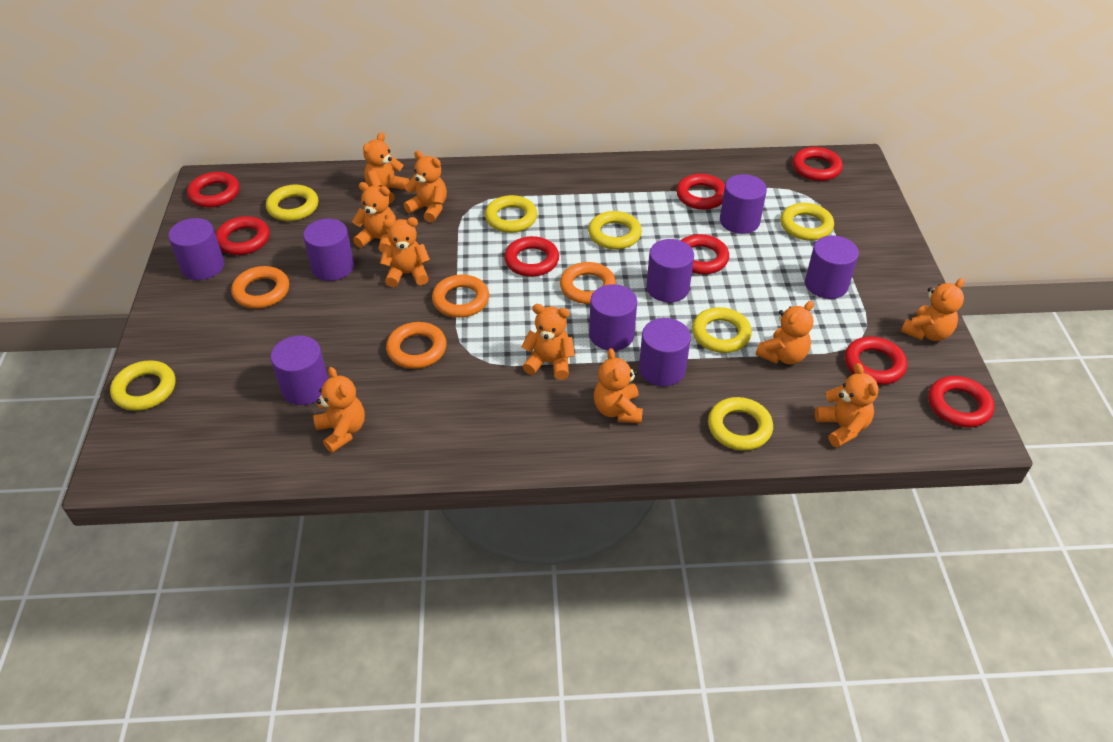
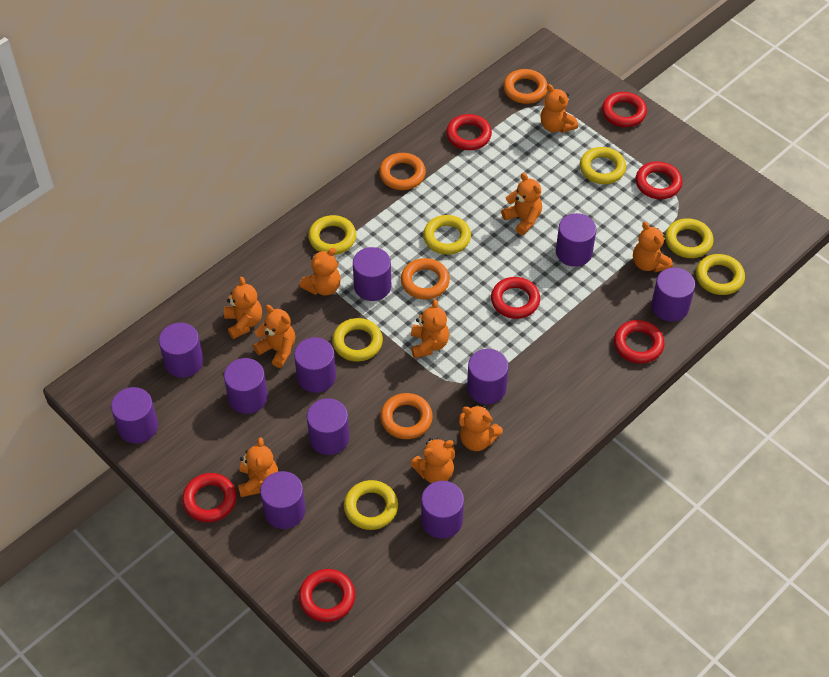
purple cylinder: 8 -> 11
red ring: 8 -> 7

